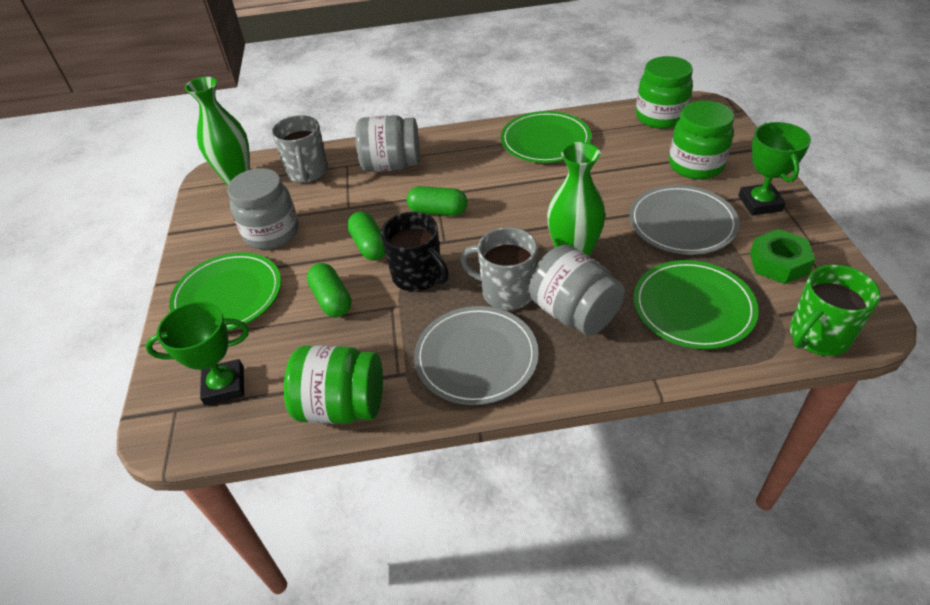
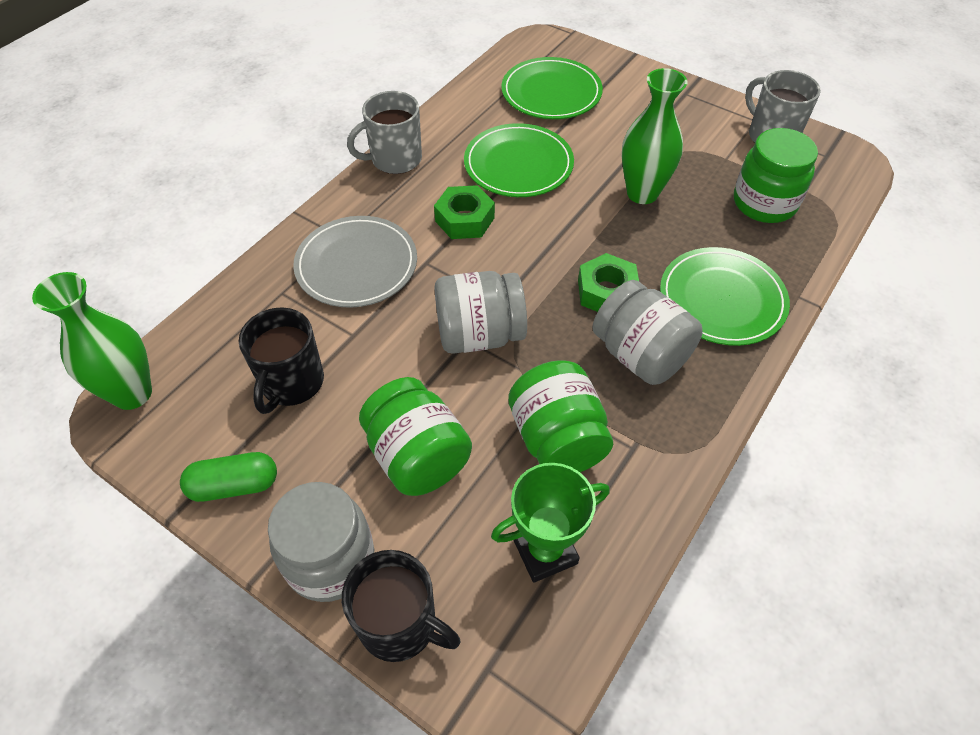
black mug: 1 -> 2
green capsule: 3 -> 1
green mug: 1 -> 0
green nut: 1 -> 2
green trophy: 2 -> 1
grey plate: 2 -> 1

